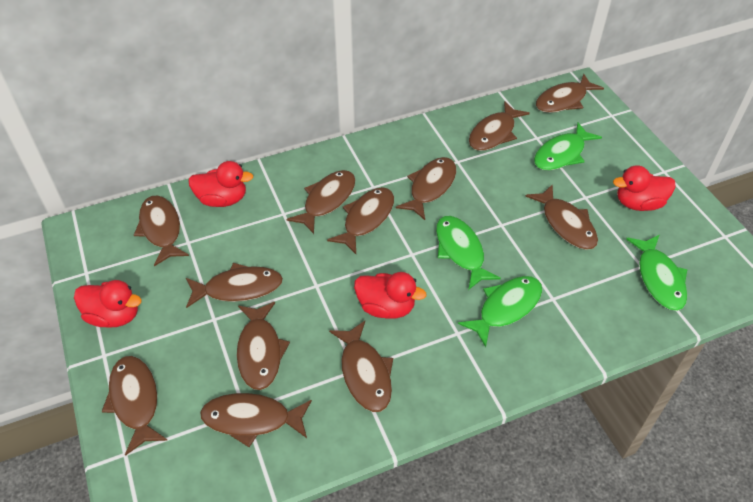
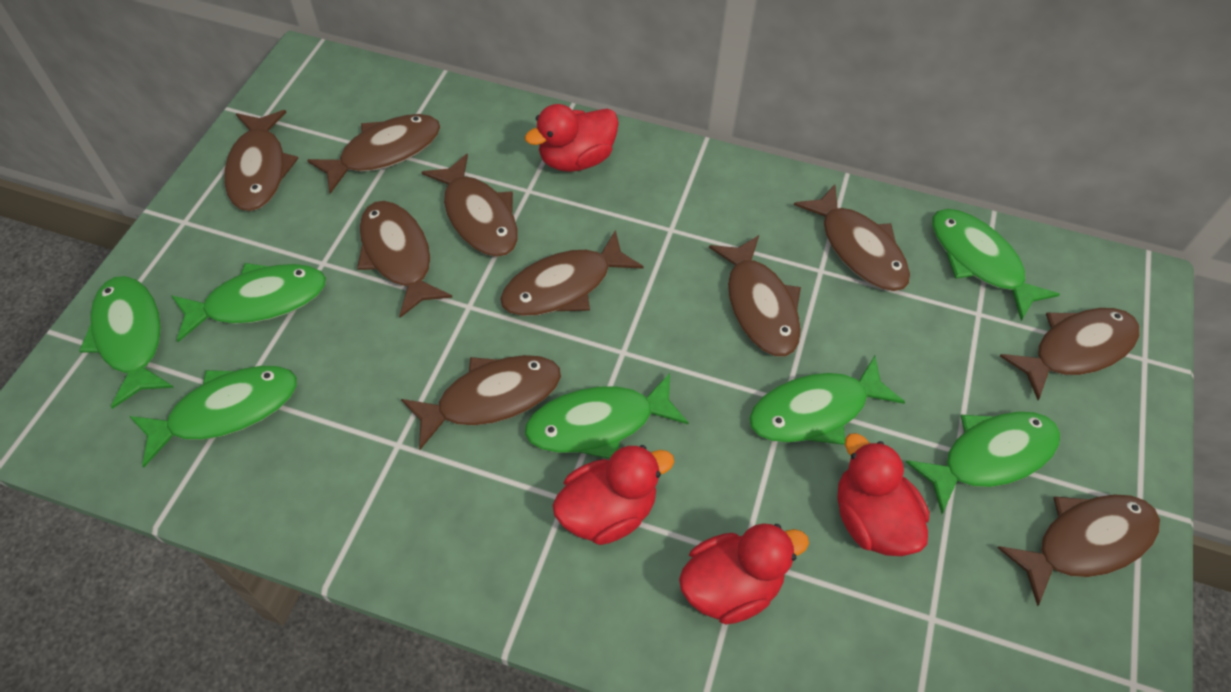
brown fish: 12 -> 10
green fish: 4 -> 7

